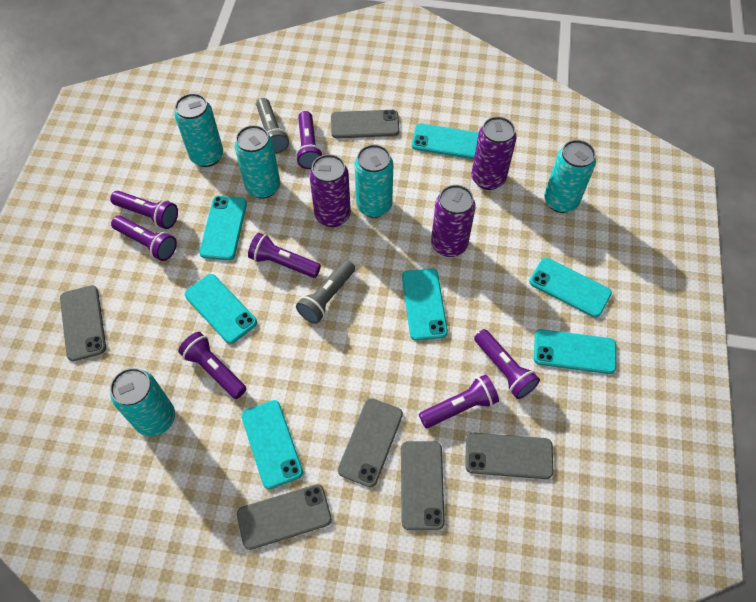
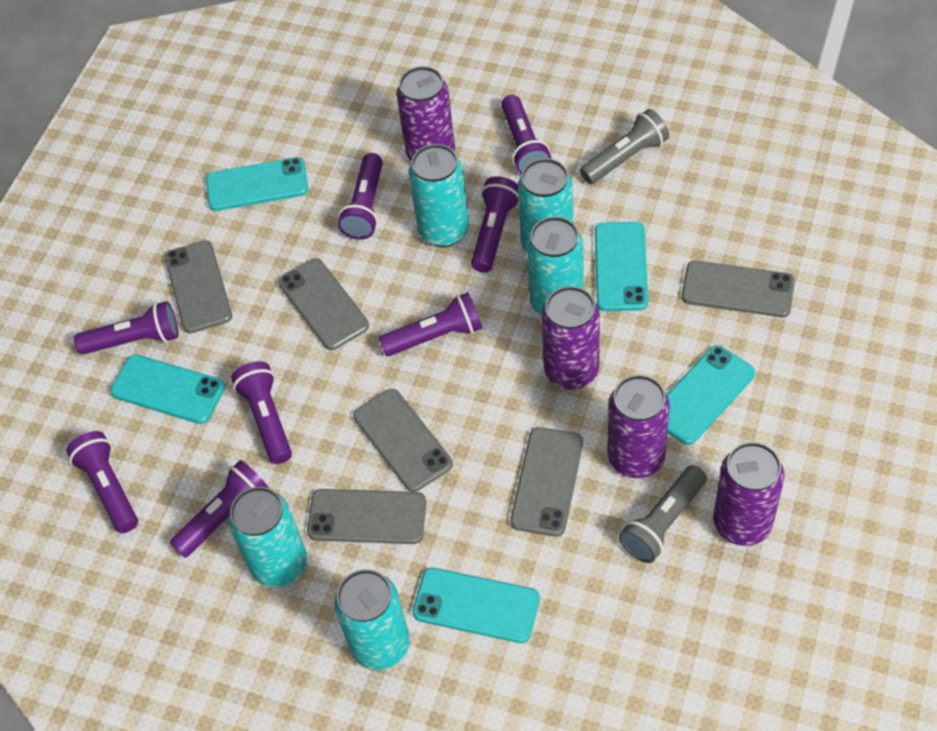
purple can: 3 -> 4
purple flashlight: 7 -> 8
turquoise phone: 7 -> 5

